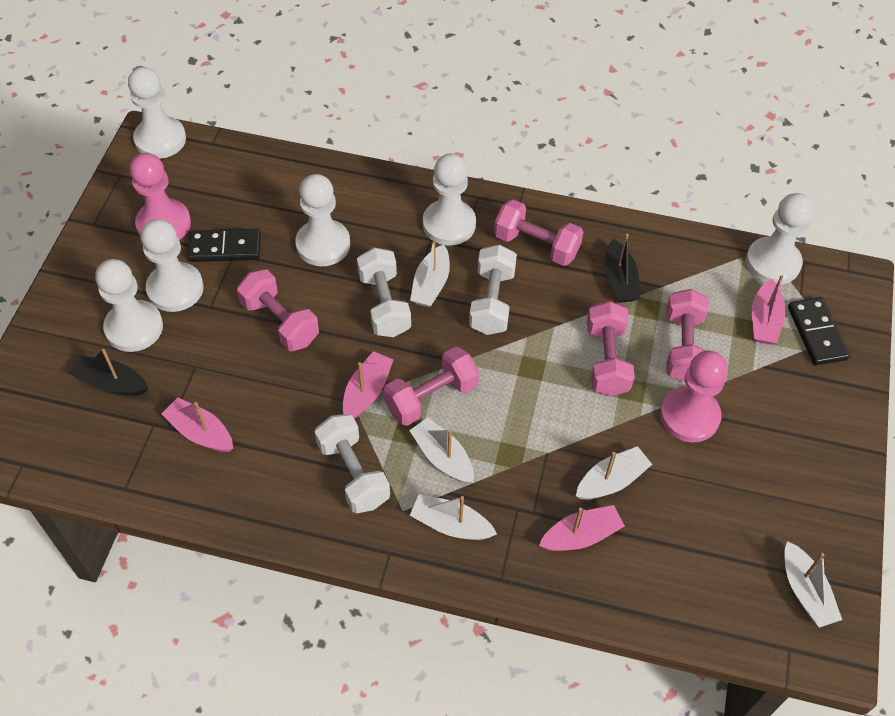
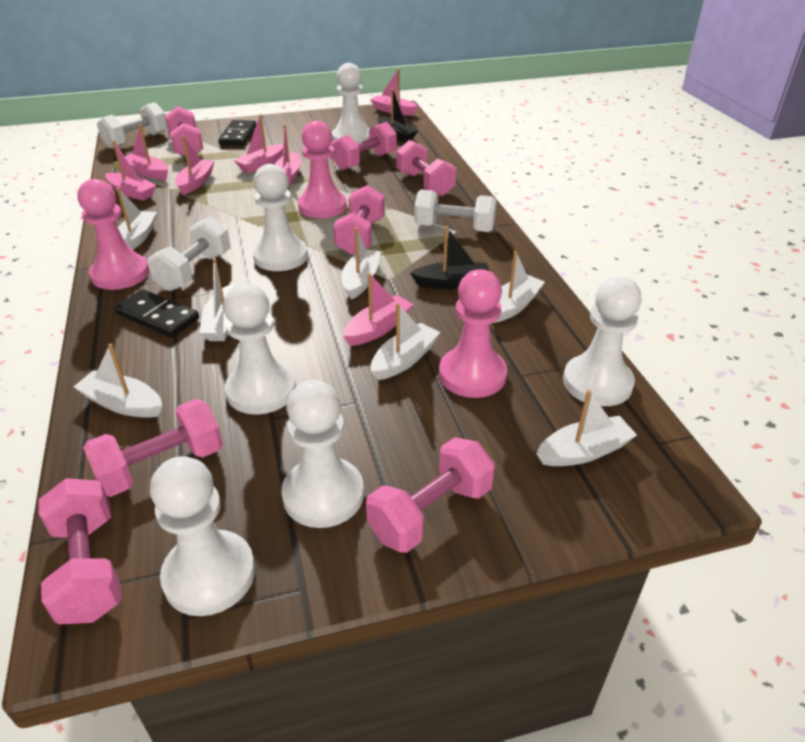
pink boat: 4 -> 7
pink dumbbell: 5 -> 7
pink pawn: 2 -> 3
white boat: 5 -> 7

